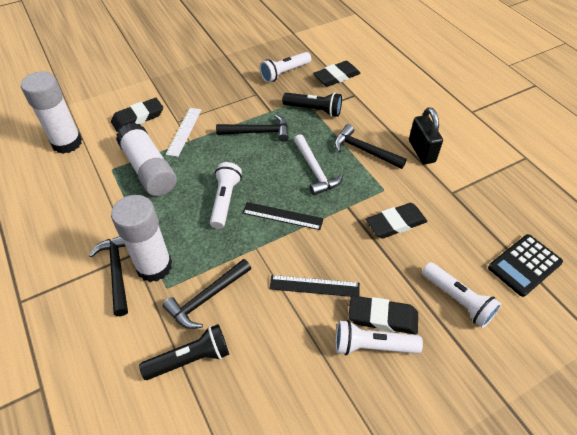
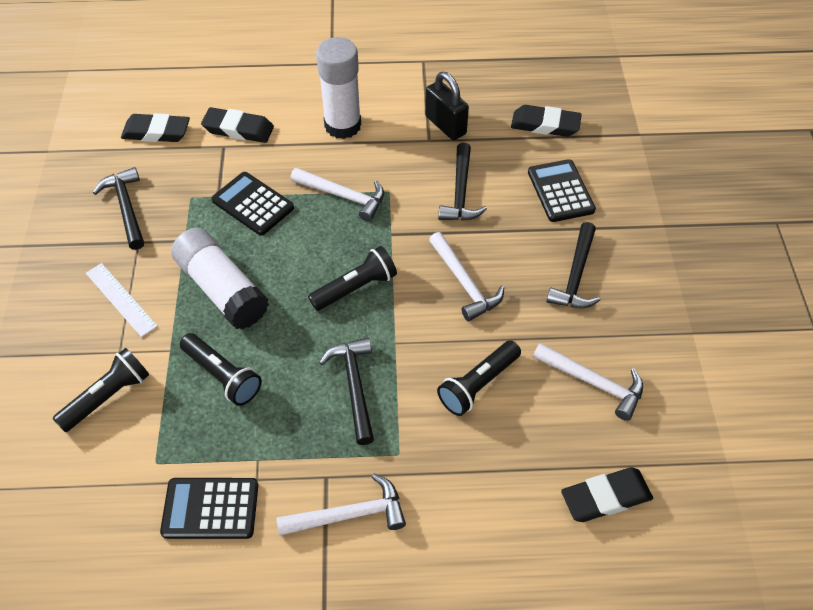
black calculator: 1 -> 3
black flashlight: 2 -> 4
black ruler: 2 -> 0
white flashlight: 4 -> 0
white glue stick: 3 -> 2
white hammer: 1 -> 4

